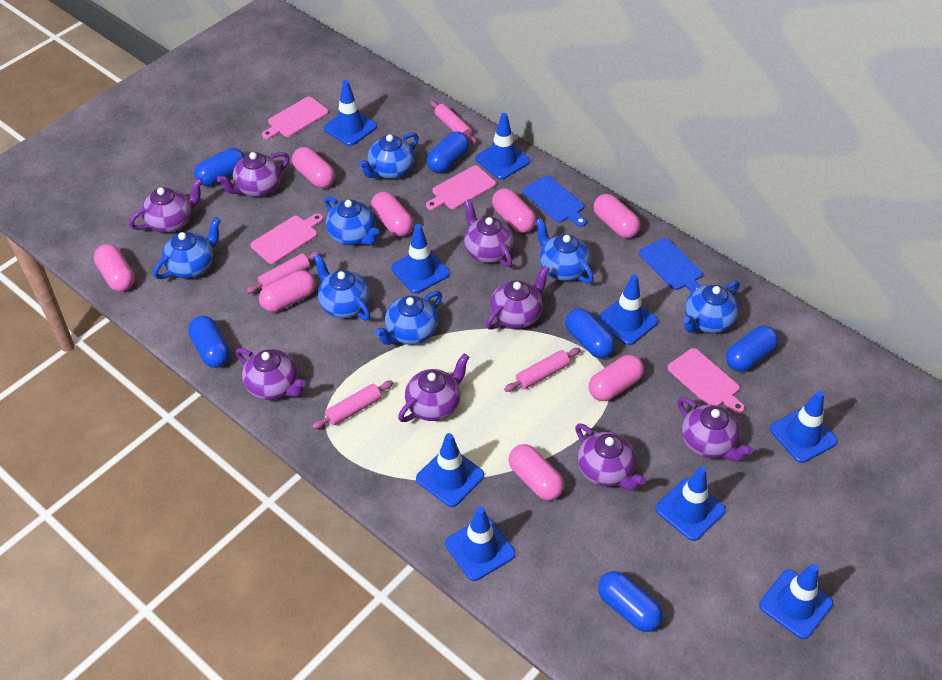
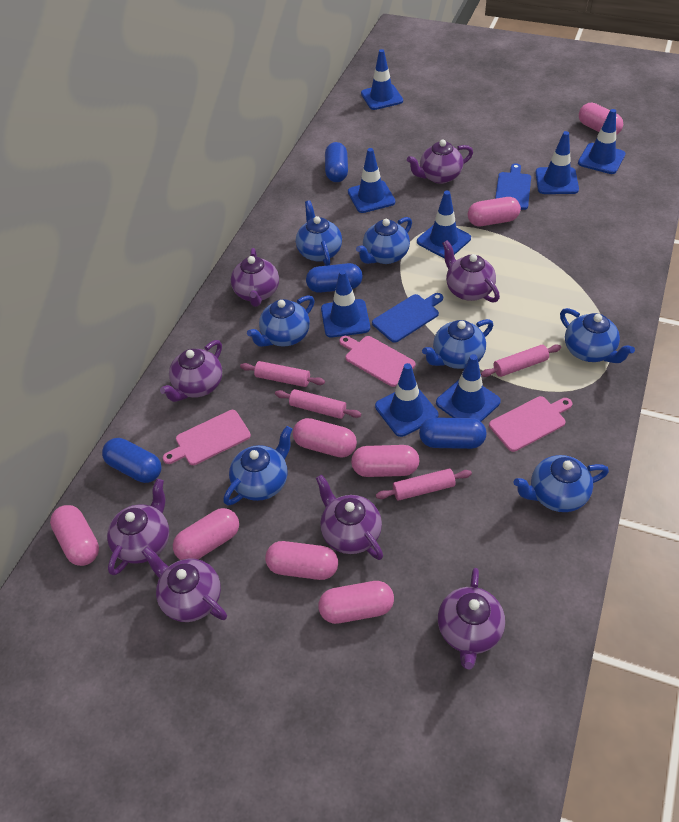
blue capsule: 6 -> 4
blue traffic cone: 9 -> 8
pink cutting board: 4 -> 3

